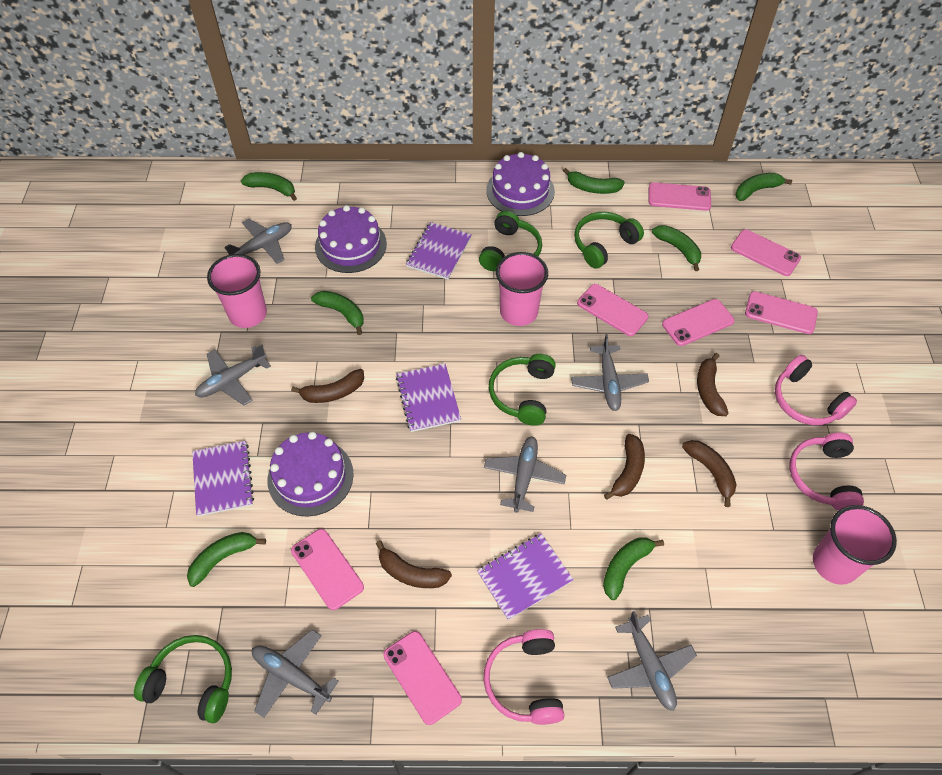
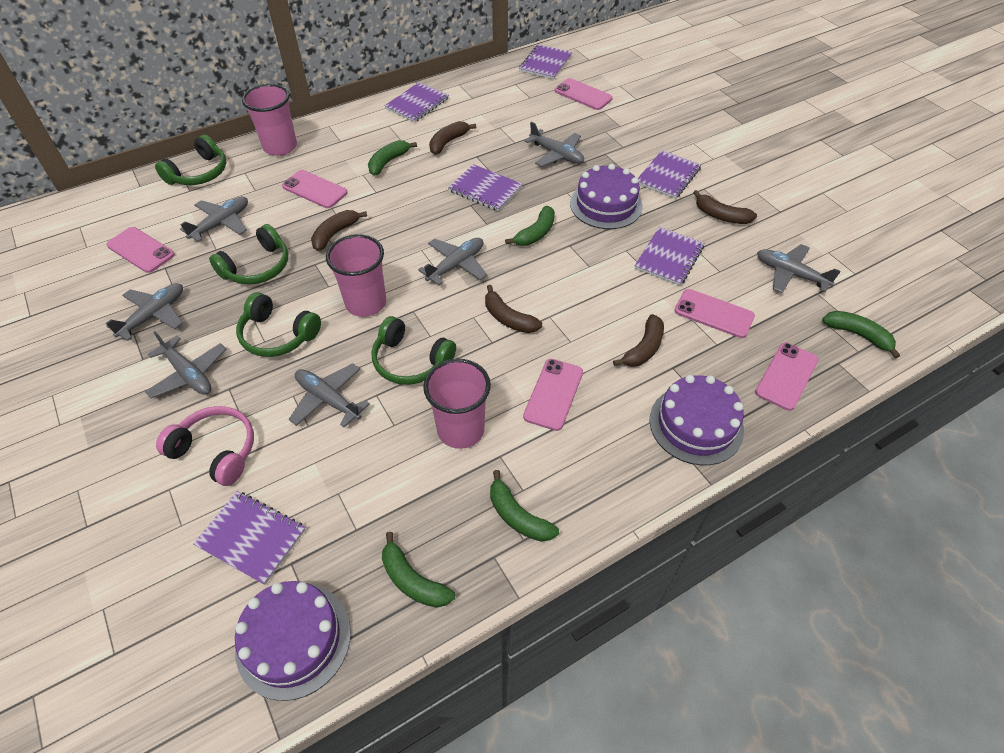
green banana: 7 -> 5
grey plane: 6 -> 7
pink headphones: 3 -> 1
pink phone: 7 -> 6
purple notebook: 4 -> 6

